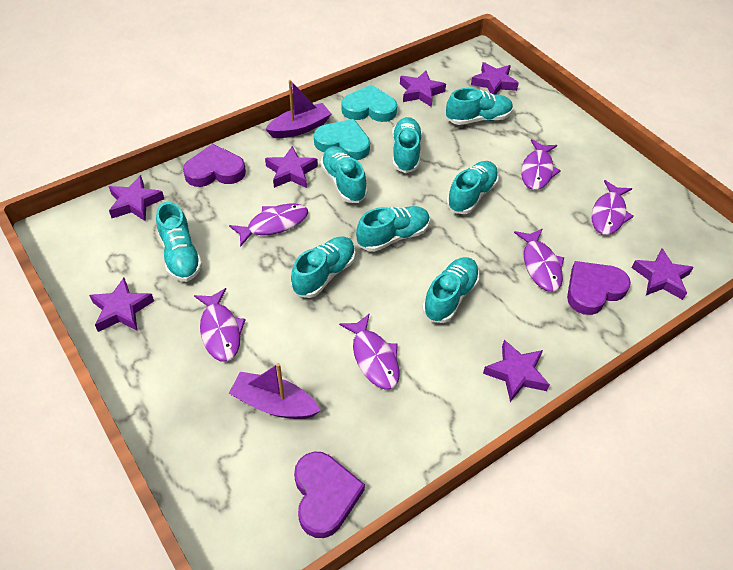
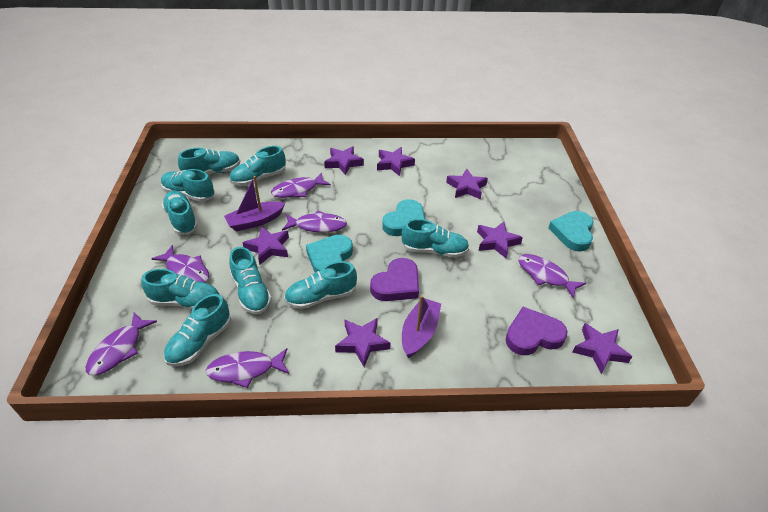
purple heart: 3 -> 2
turquoise heart: 2 -> 3
turquoise shoe: 8 -> 9

